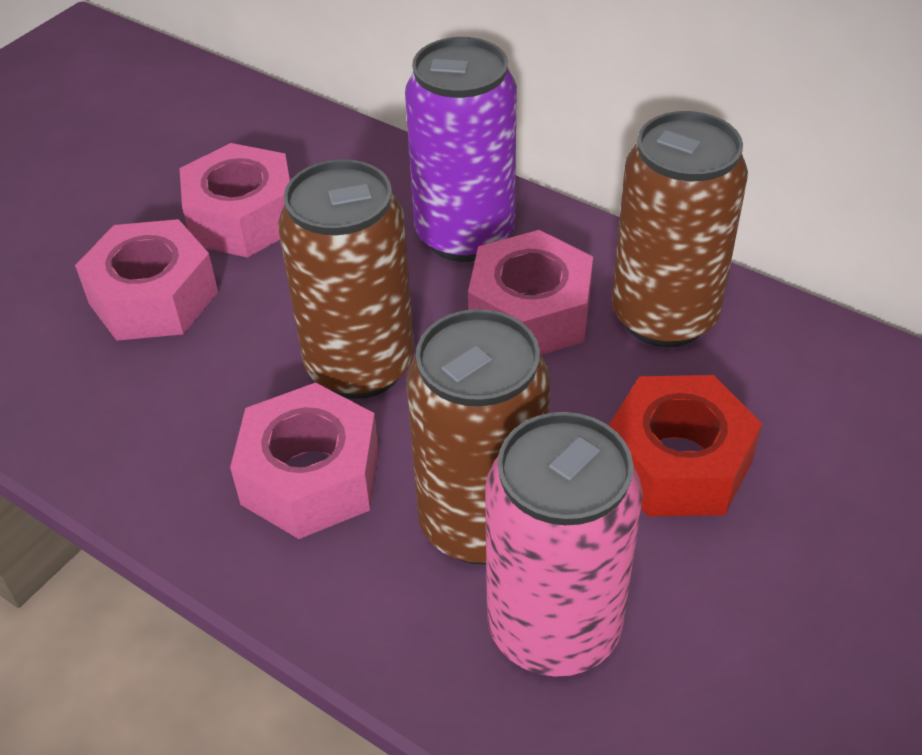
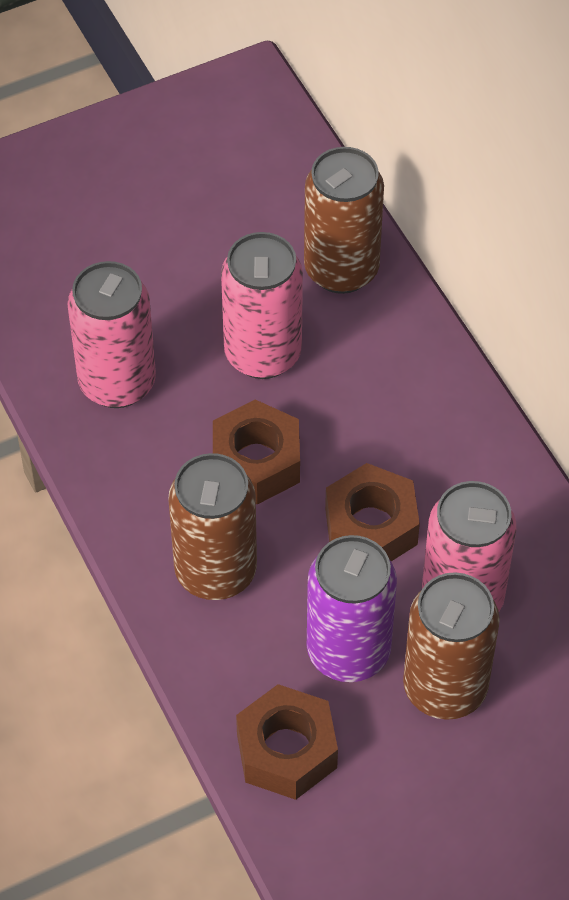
brown nut: 0 -> 3
pink can: 1 -> 3
pink nut: 4 -> 0
red nut: 1 -> 0

